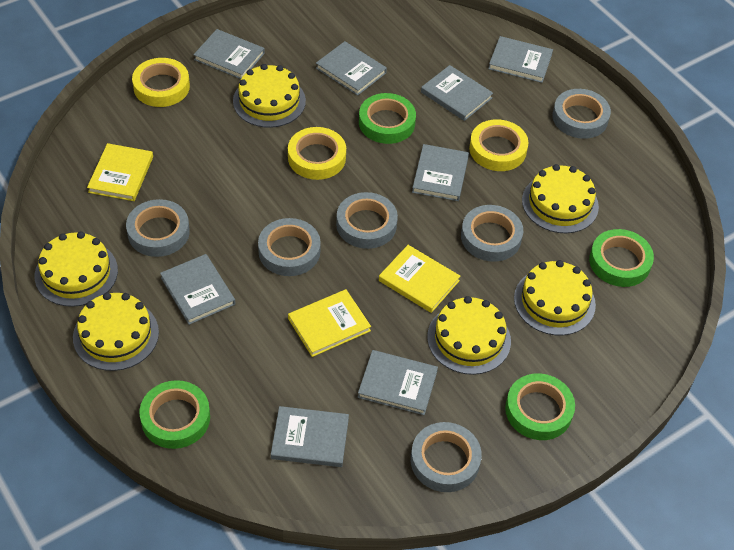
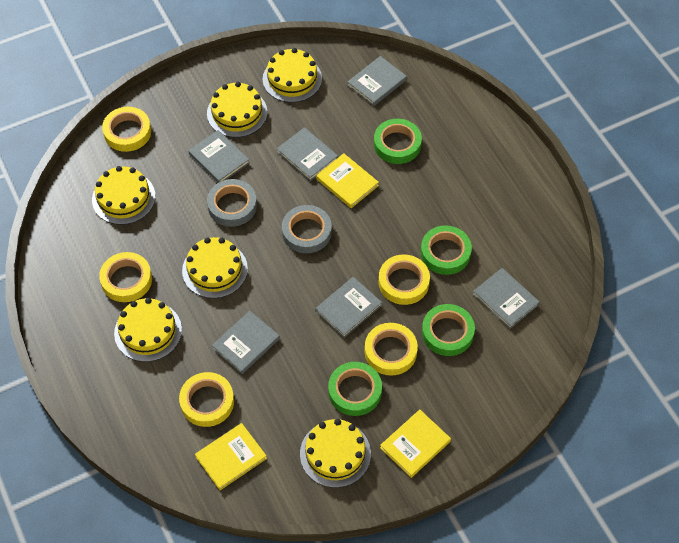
grey book: 8 -> 6
grey tape: 6 -> 2
yellow tape: 3 -> 5

